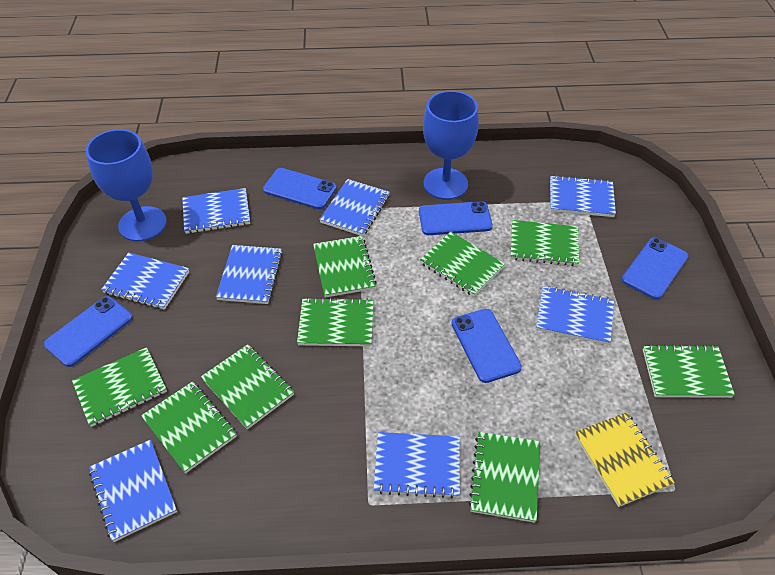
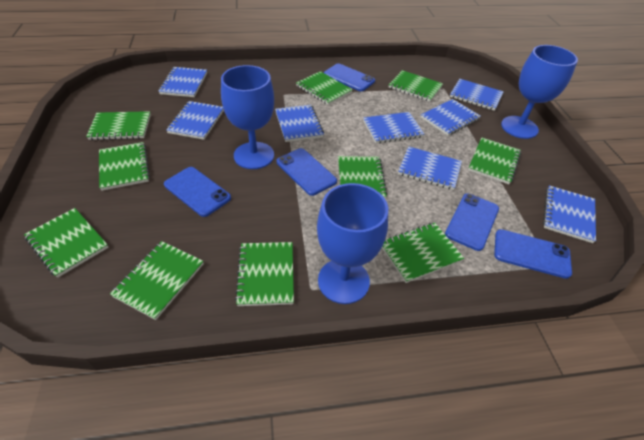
blue goblet: 2 -> 3
green notebook: 9 -> 10
yellow notebook: 1 -> 0

